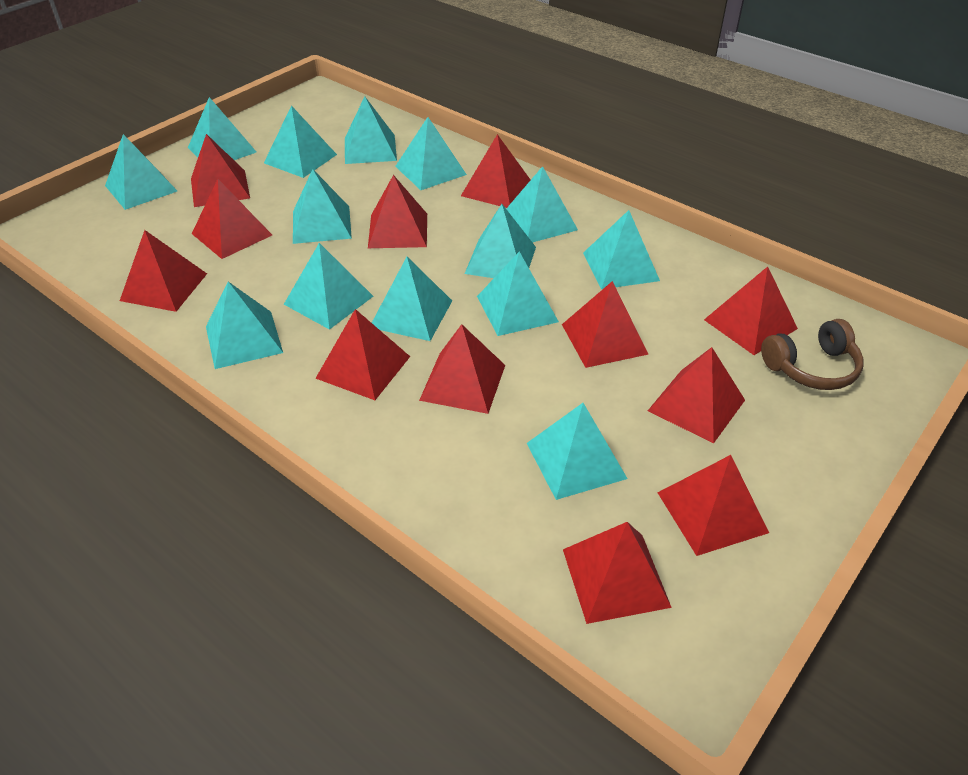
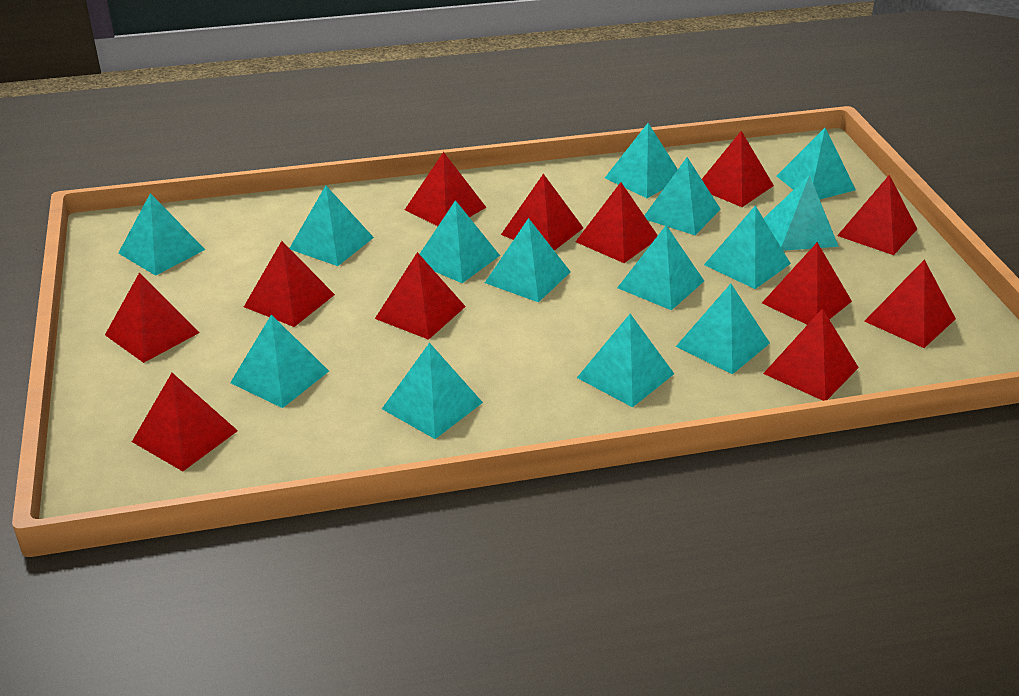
brown headphones: 1 -> 0

